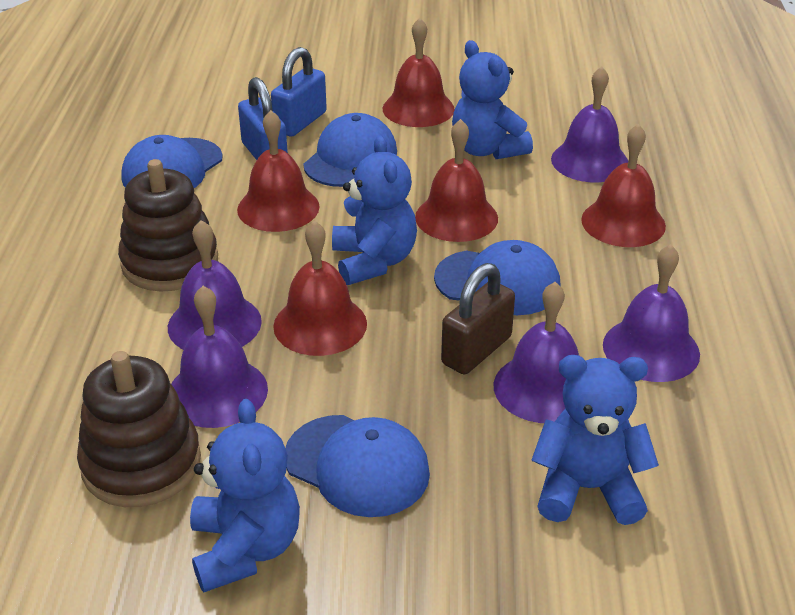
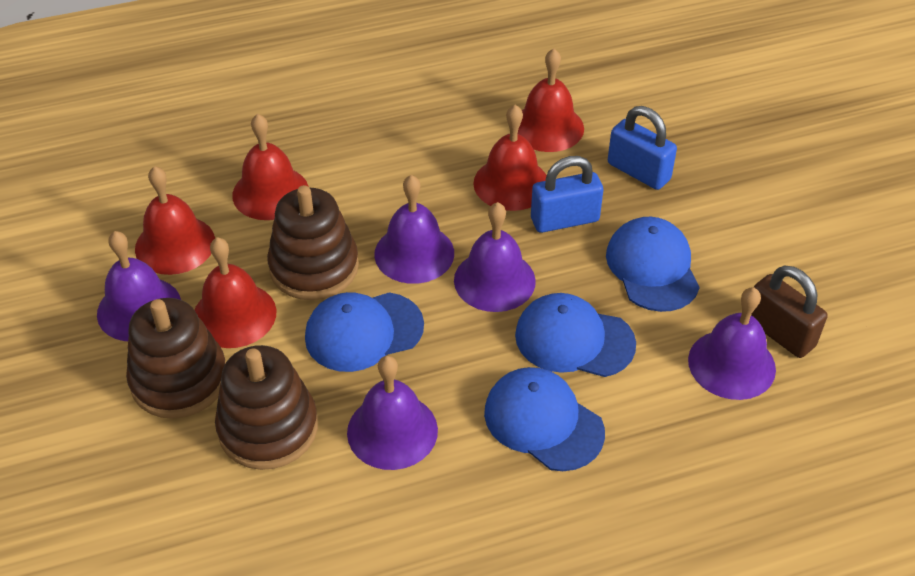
blue teddy bear: 4 -> 0
brown stacking toy: 2 -> 3

